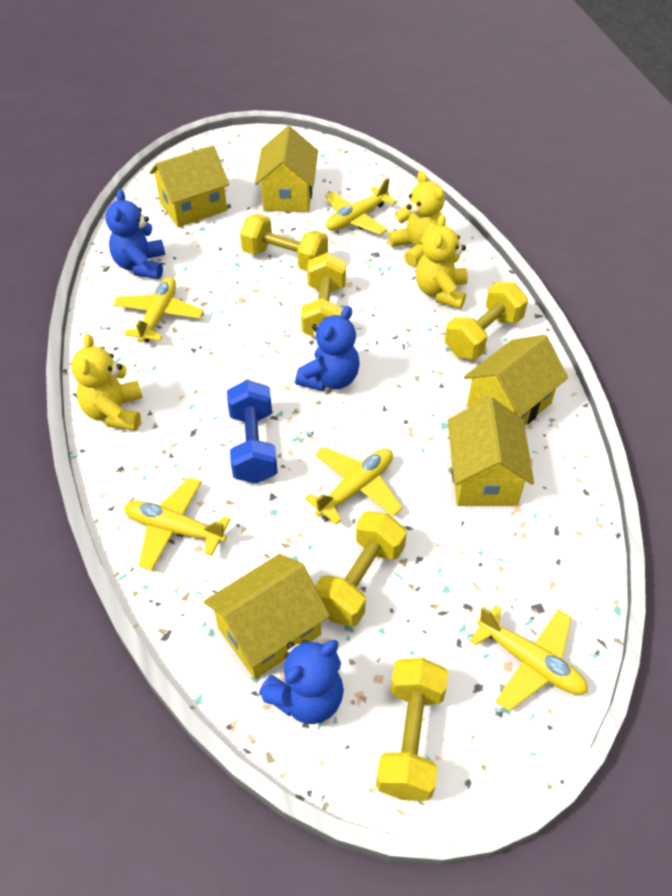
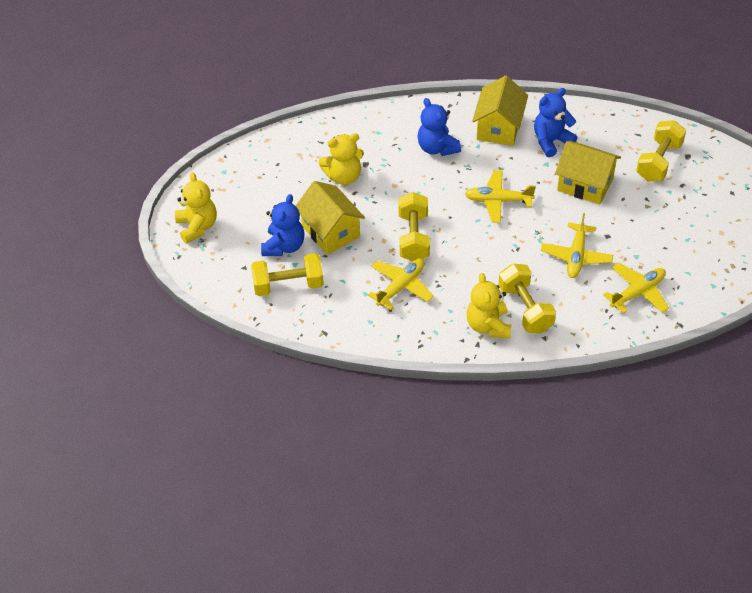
blue dumbbell: 1 -> 0
yellow dumbbell: 5 -> 4
yellow house: 5 -> 3
yellow plane: 5 -> 4

